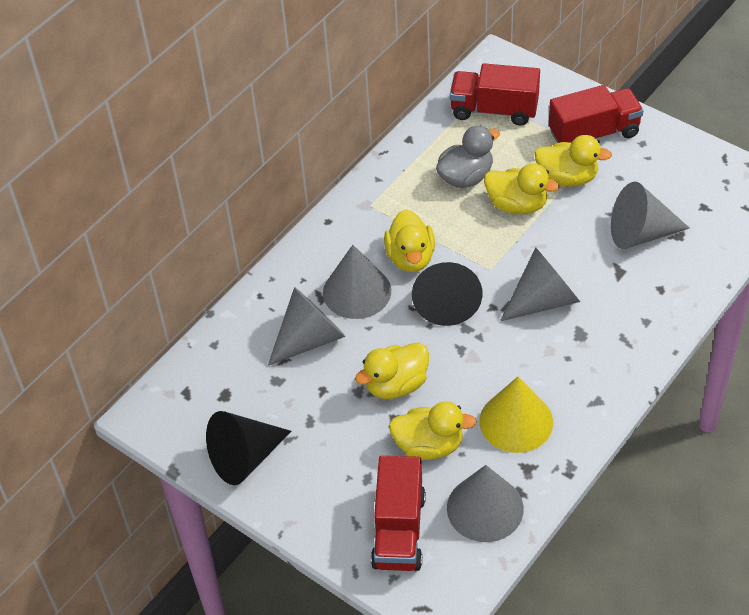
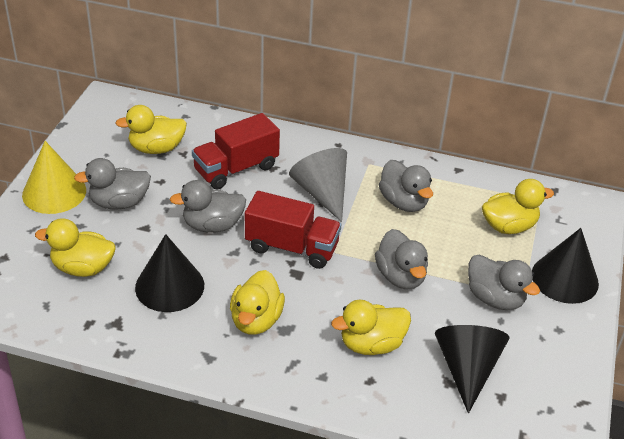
black cone: 2 -> 3
grey cone: 5 -> 1
grey duck: 1 -> 5
red truck: 3 -> 2

